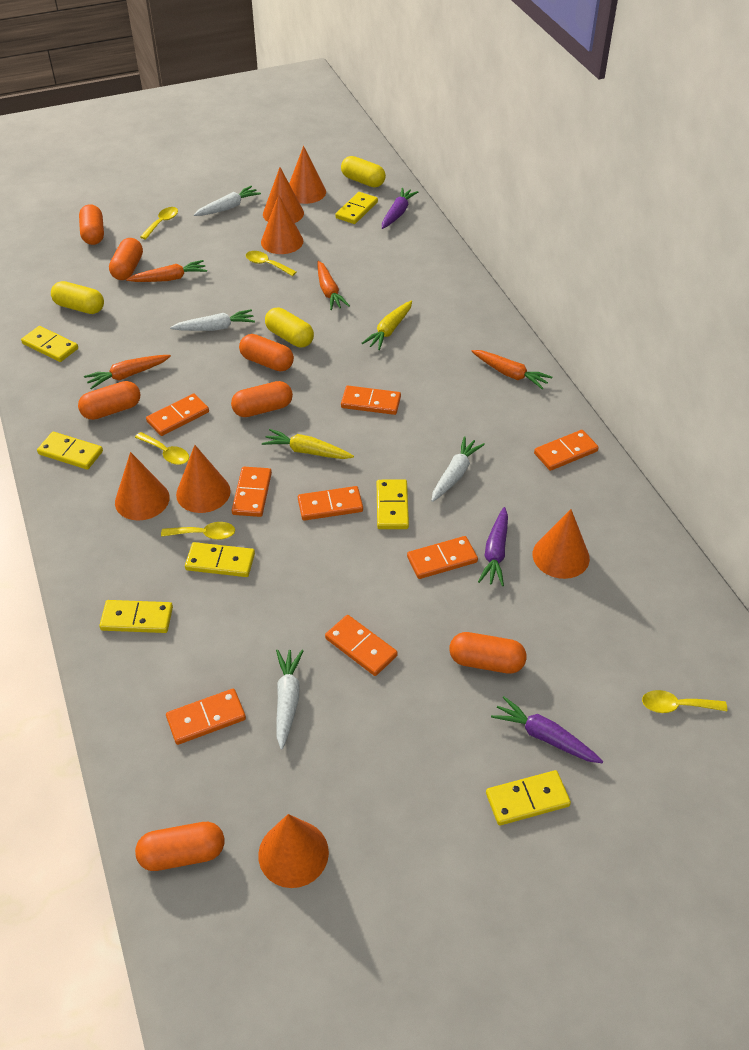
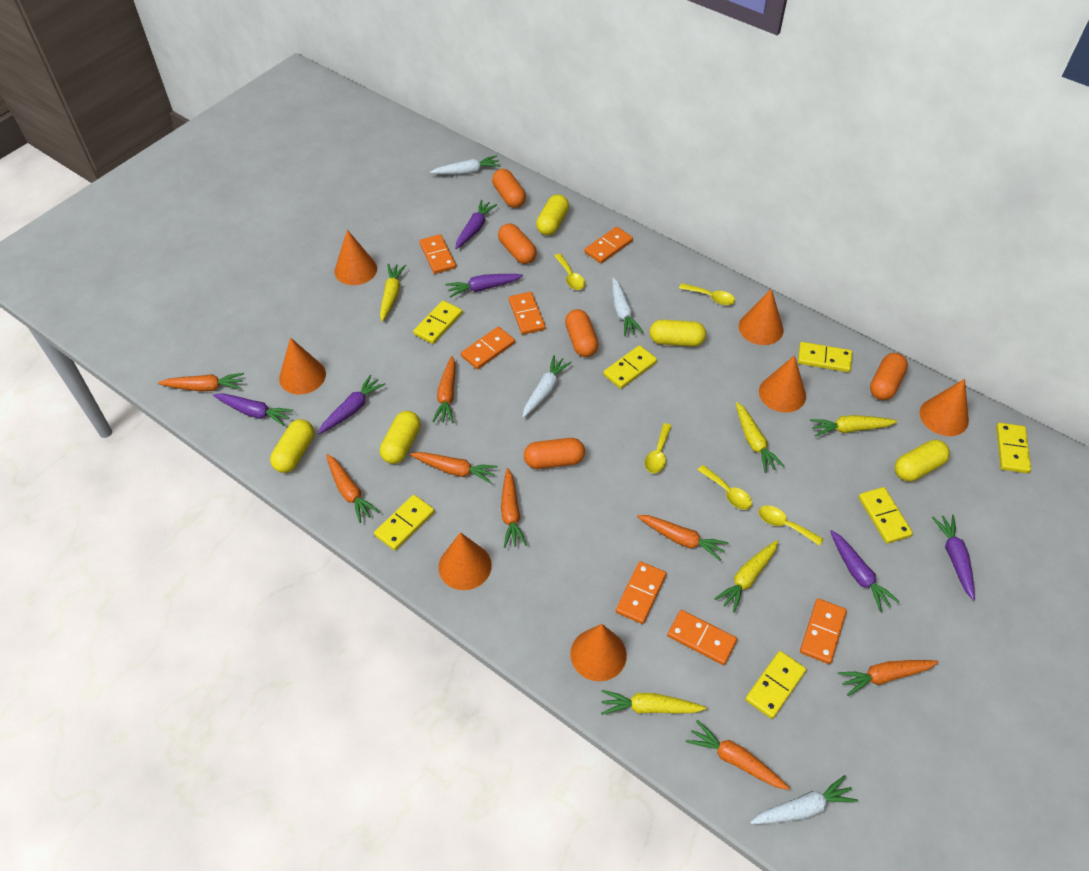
orange capsule: 7 -> 5
orange carrot: 4 -> 8
orange domino: 8 -> 7
purple carrot: 3 -> 6
yellow capsule: 3 -> 5
yellow carrot: 2 -> 5

